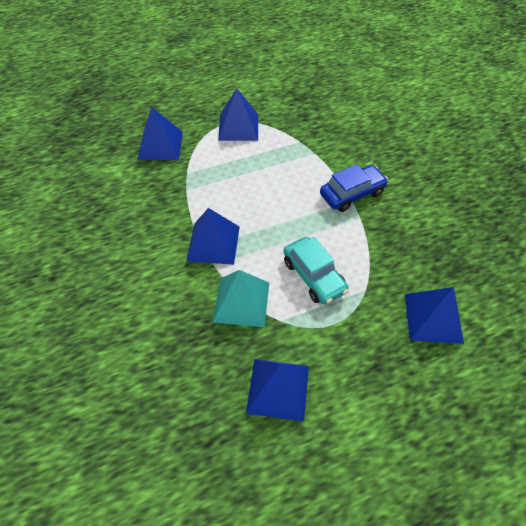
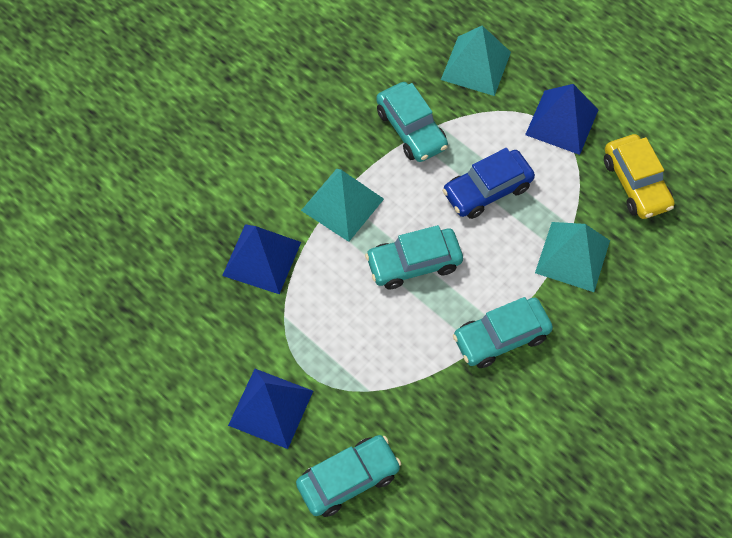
blue pyramid: 5 -> 3
turquoise car: 1 -> 4
turquoise pyramid: 1 -> 3
yellow car: 0 -> 1

